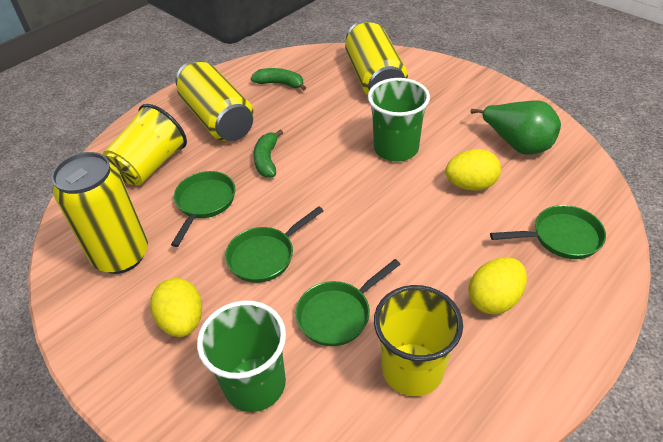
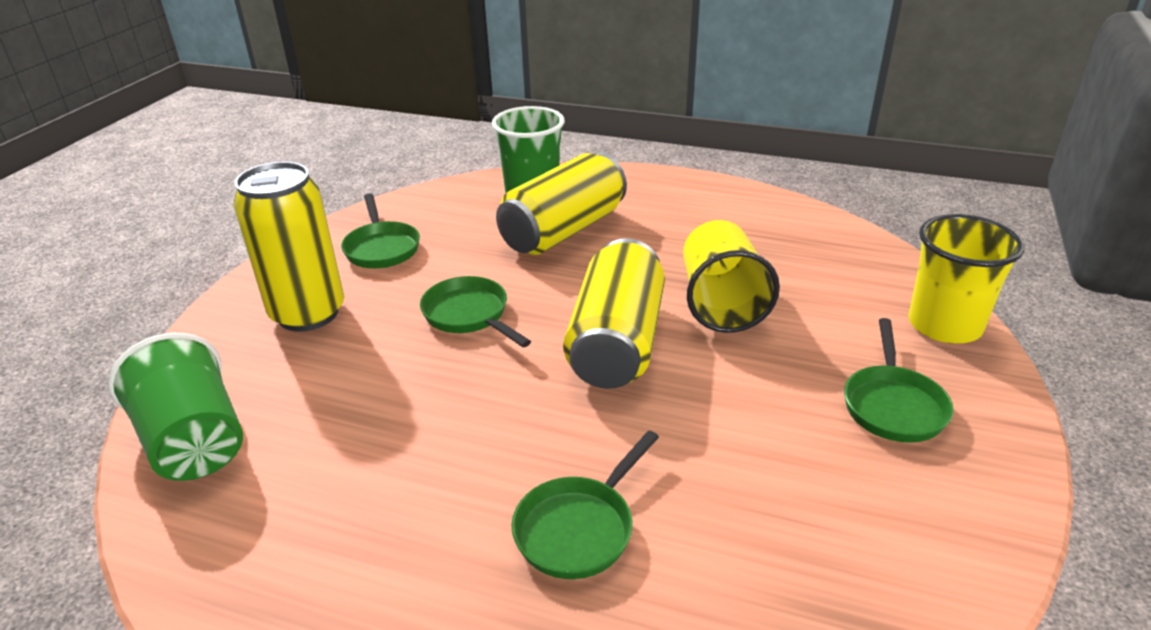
green banana: 2 -> 0
green pear: 1 -> 0
yellow egg: 3 -> 0

